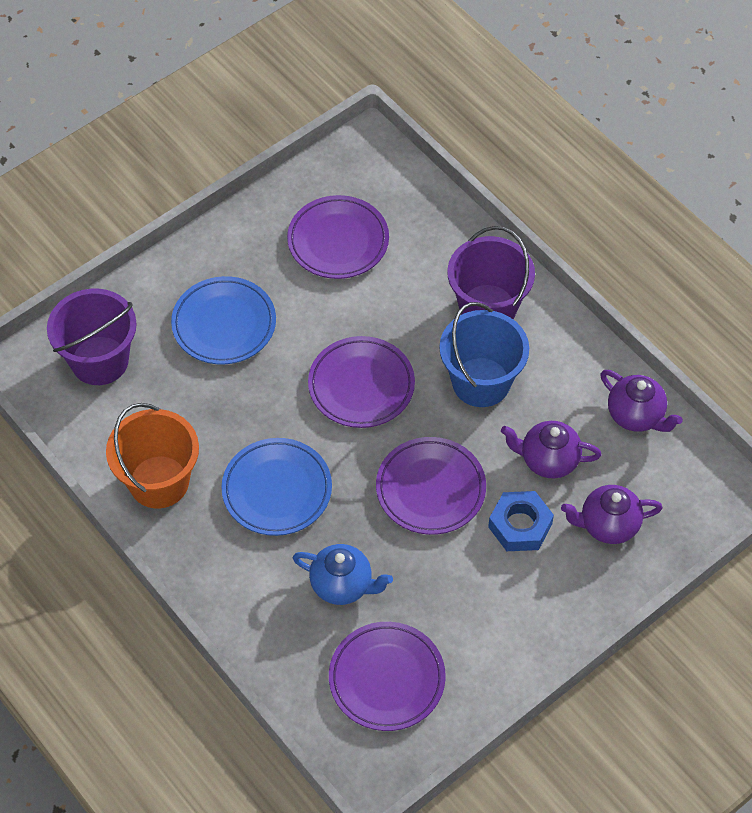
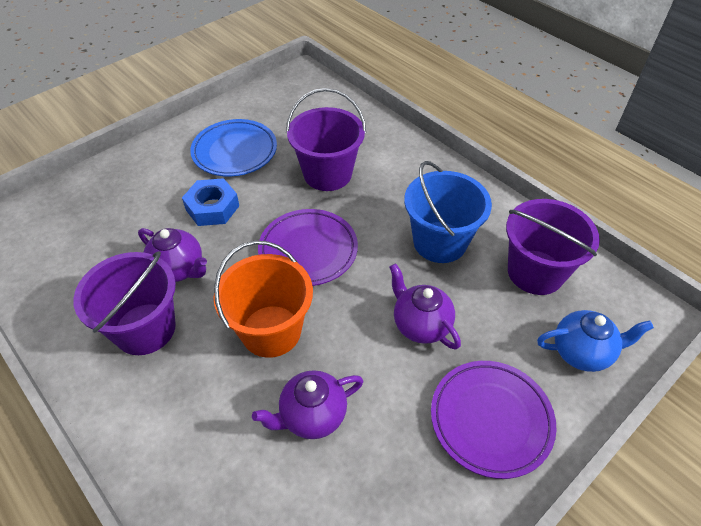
blue plate: 2 -> 1
purple bucket: 2 -> 3
purple plate: 4 -> 2

